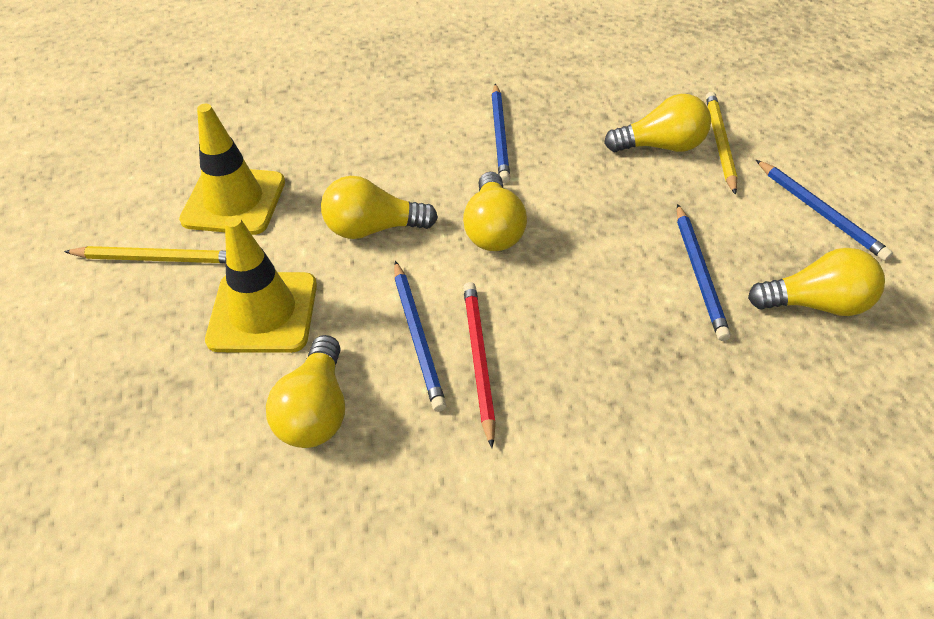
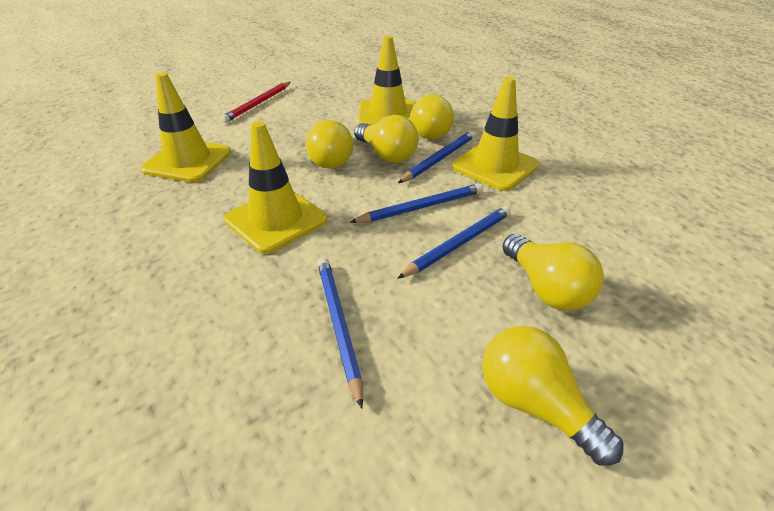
yellow pencil: 2 -> 0
yellow traffic cone: 2 -> 4

